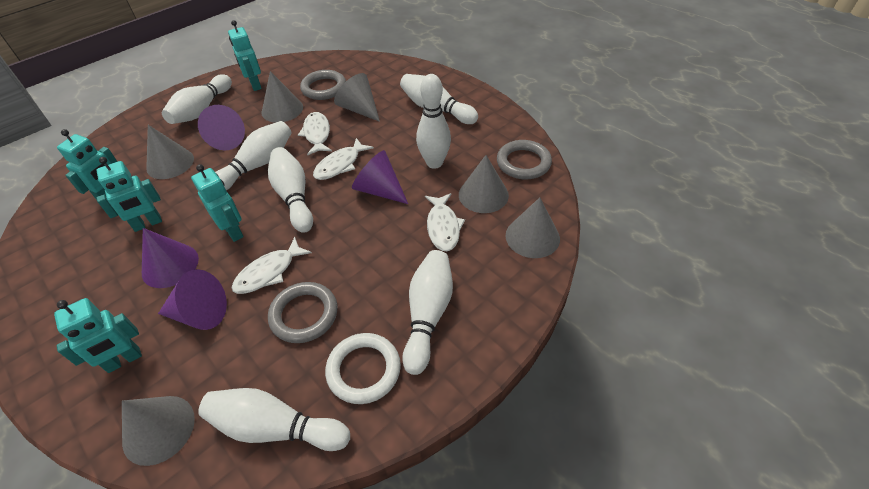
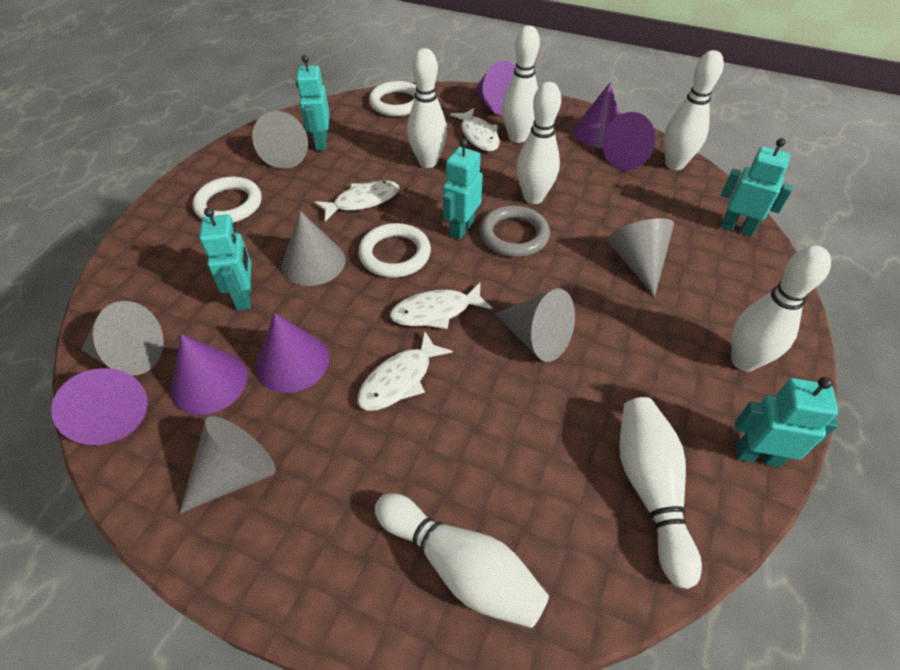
grey ring: 3 -> 1
purple cone: 4 -> 6
white ring: 1 -> 3

